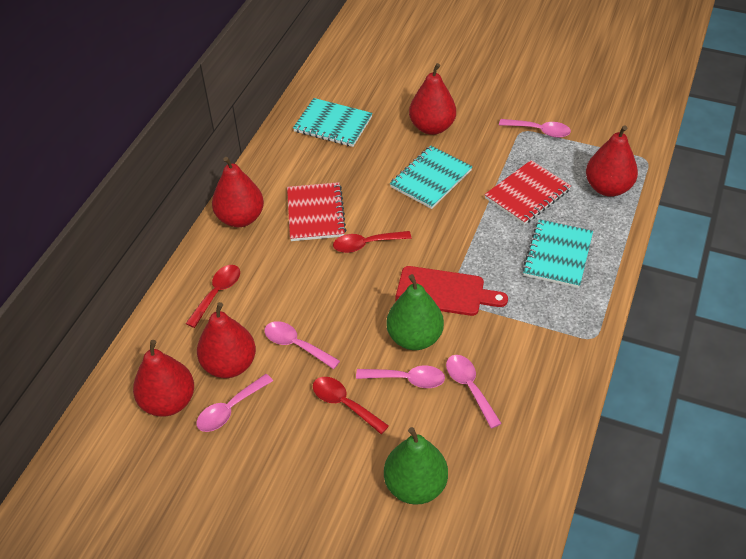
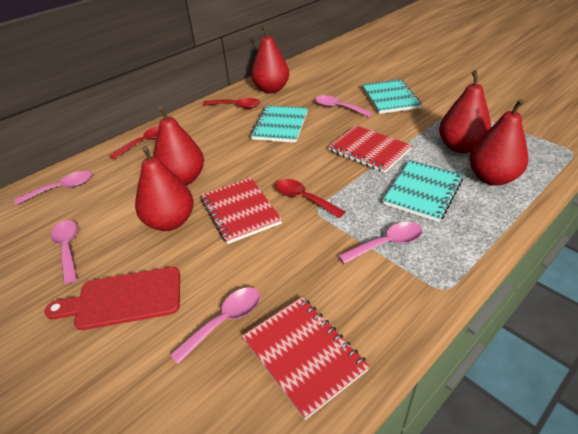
green pear: 2 -> 0
red notebook: 2 -> 3

